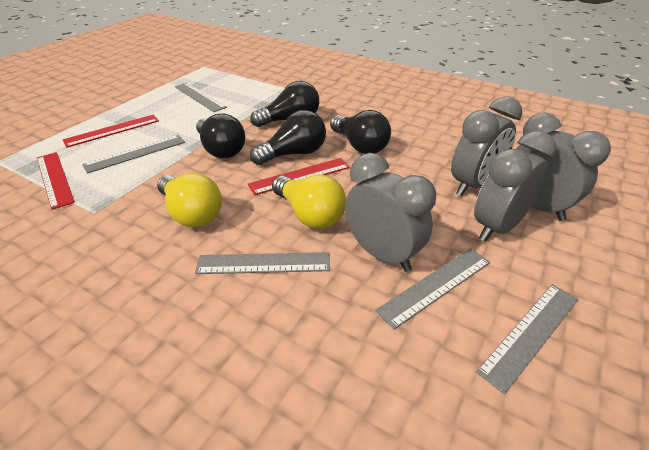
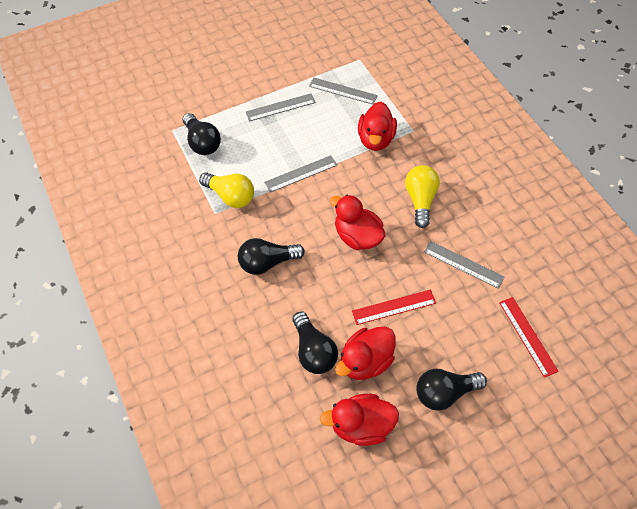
grey clock: 4 -> 0
grey ruler: 5 -> 4
red duck: 0 -> 4
red ruler: 3 -> 2

